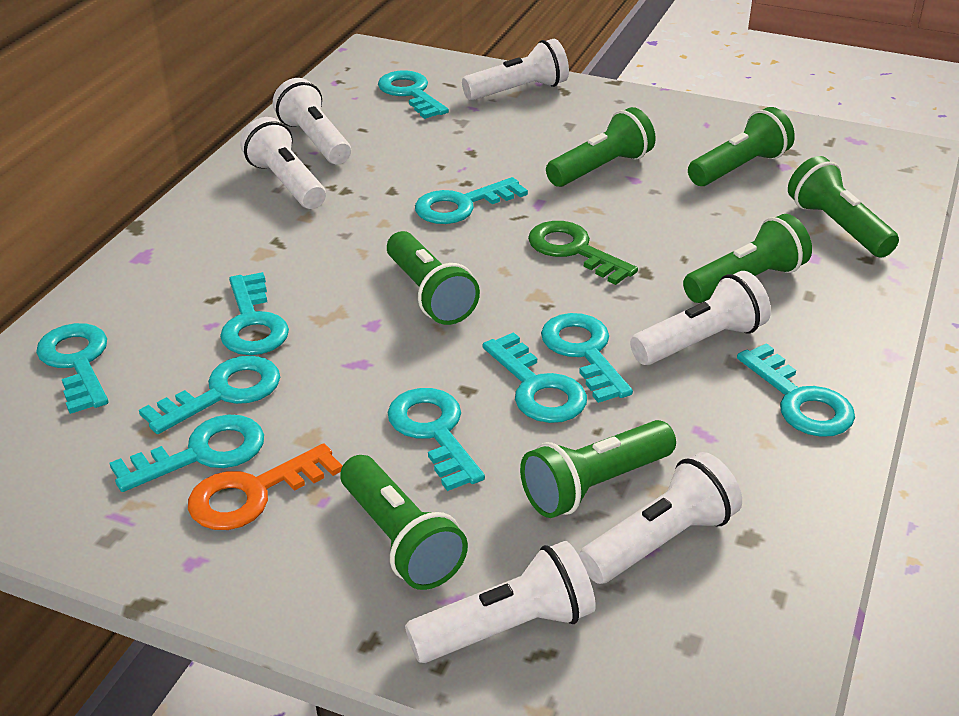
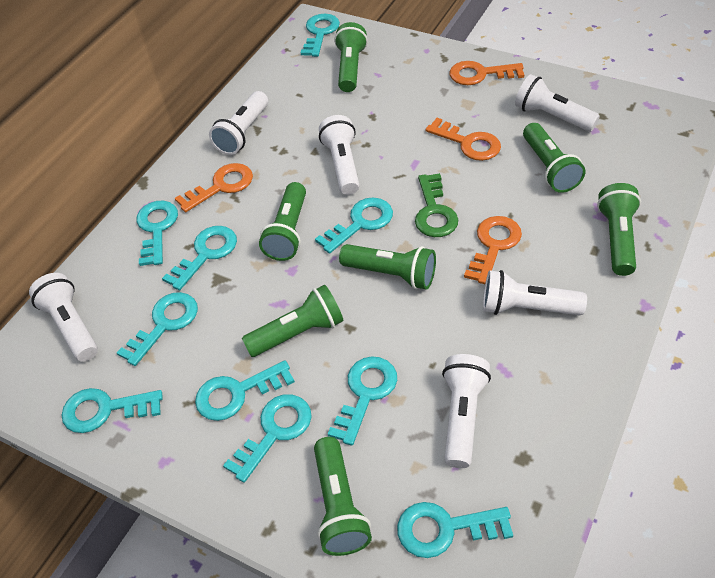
orange key: 1 -> 4

